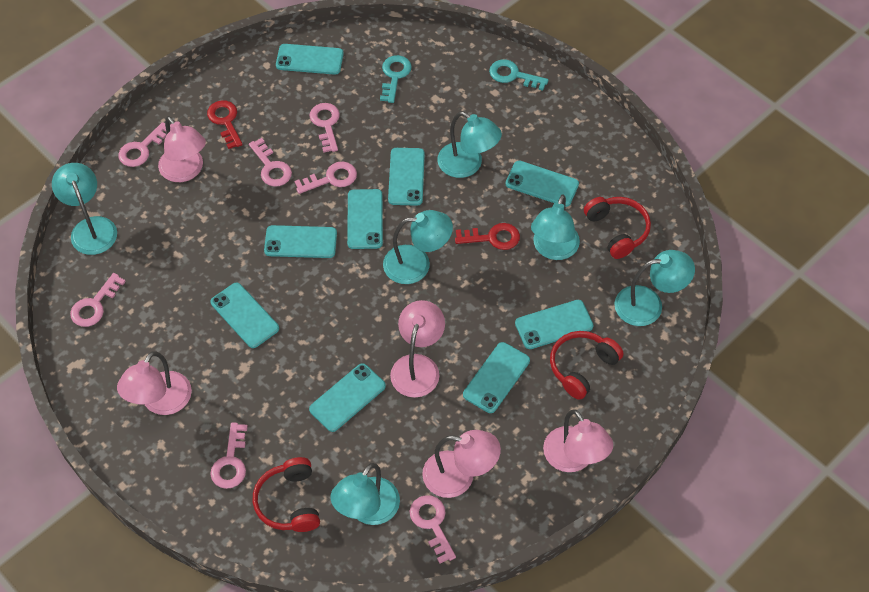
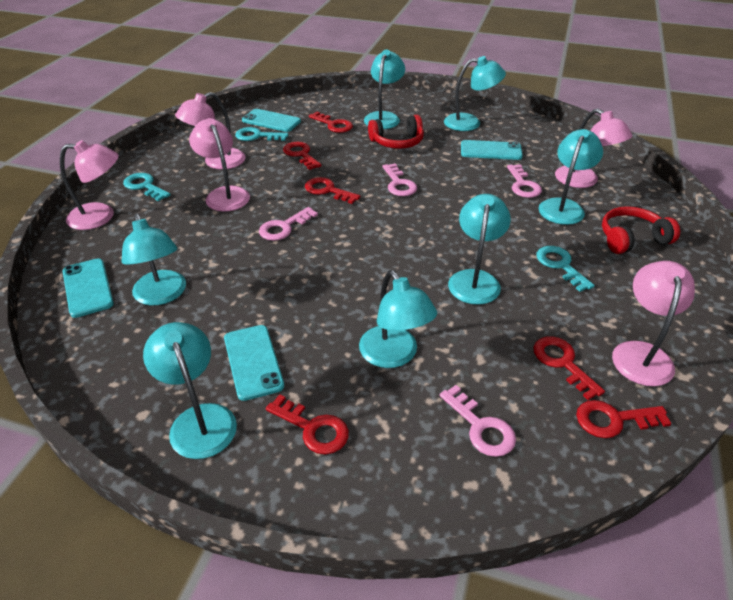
pink key: 7 -> 4
red headphones: 3 -> 2
red key: 2 -> 6
turquoise key: 2 -> 3
turquoise lamp: 6 -> 7
turquoise phone: 9 -> 4

